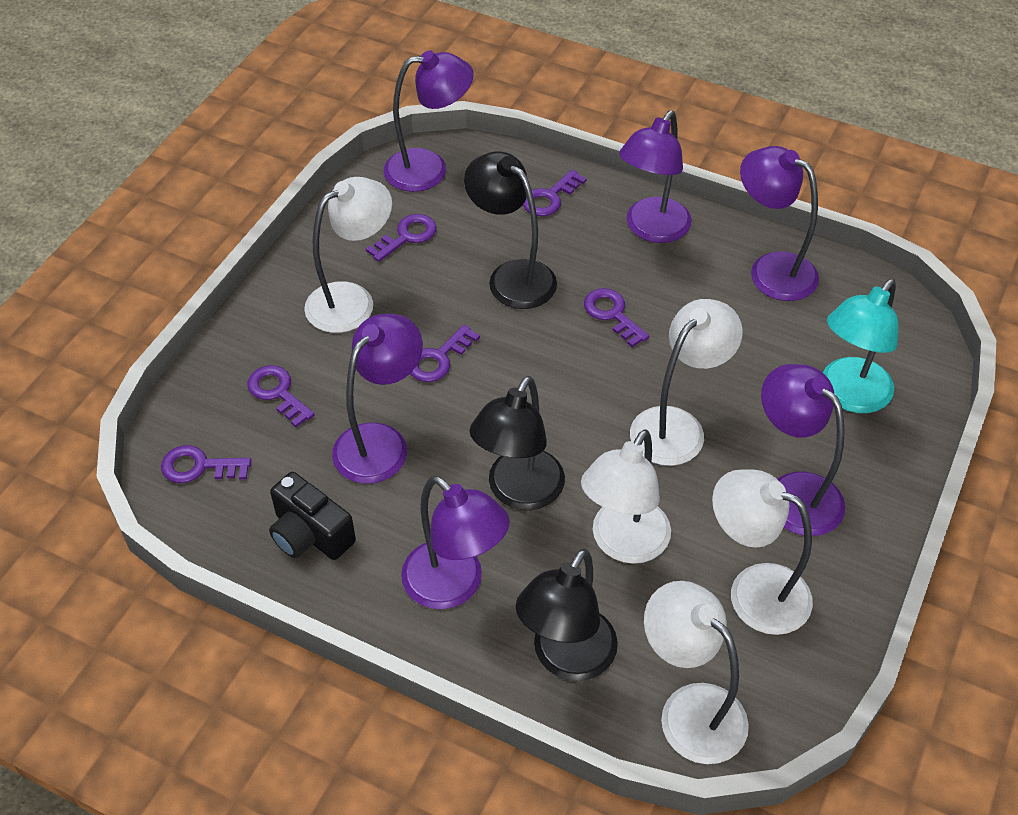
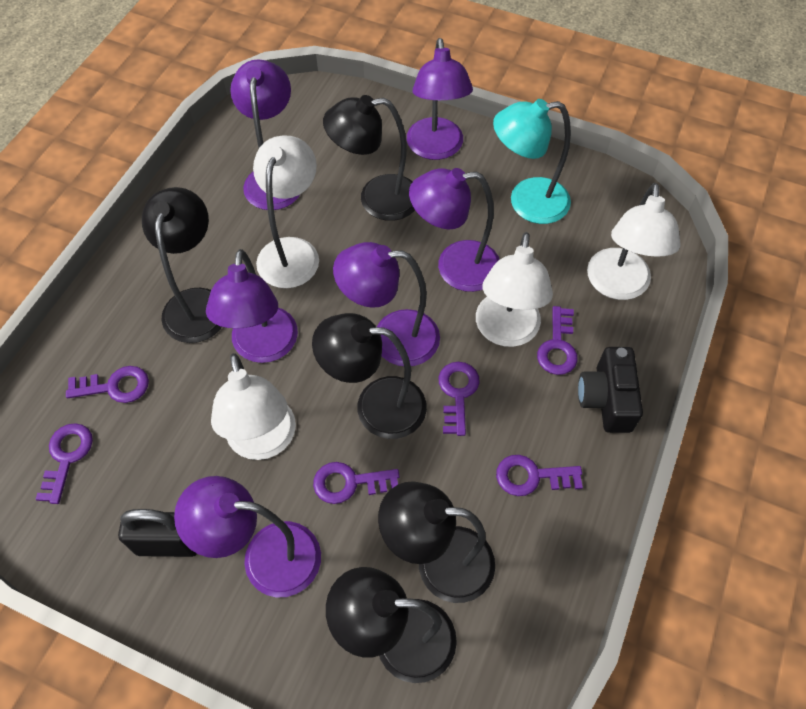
black lamp: 3 -> 5
black padlock: 0 -> 1
white lamp: 5 -> 4

